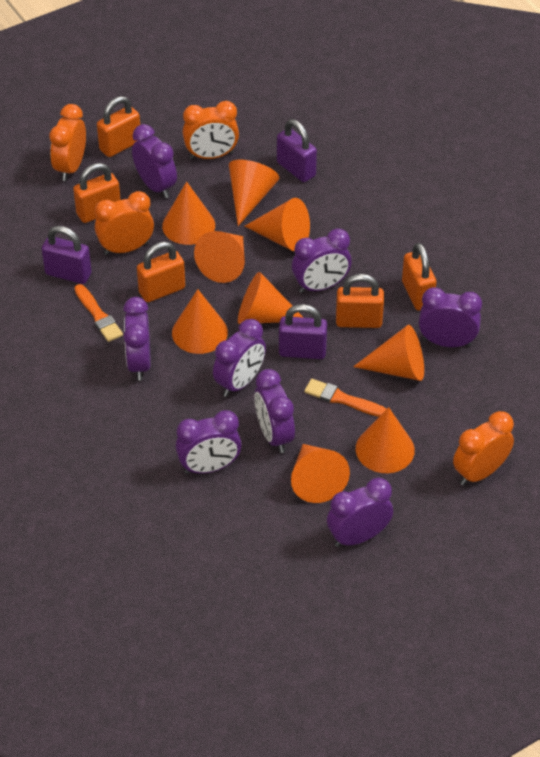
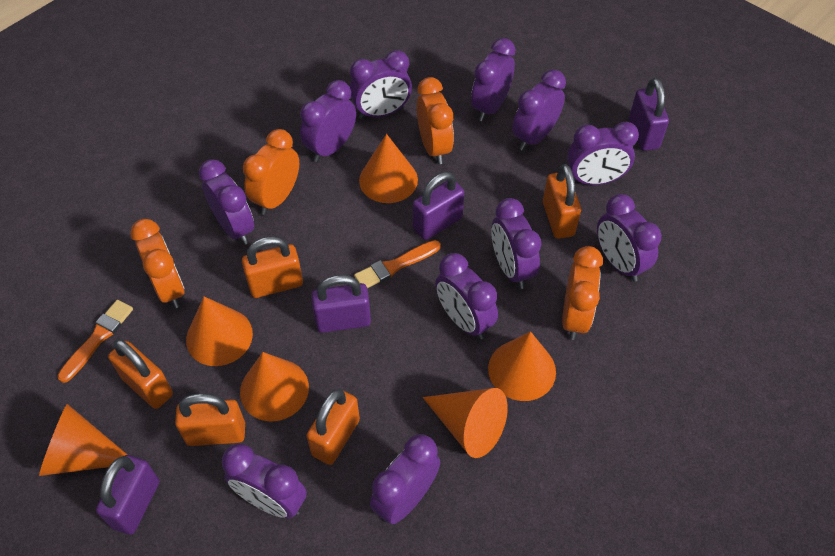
orange cone: 9 -> 6
purple clock: 8 -> 11
purple padlock: 3 -> 4

